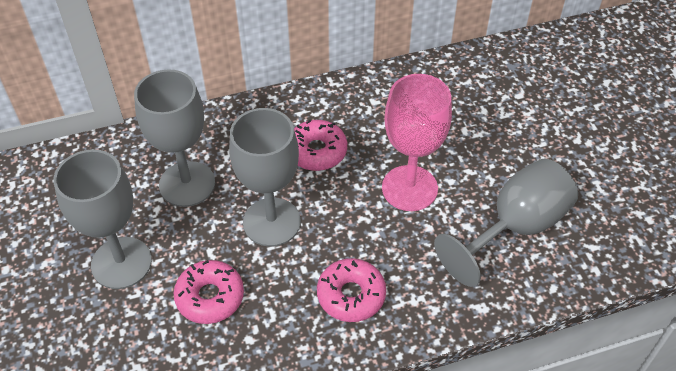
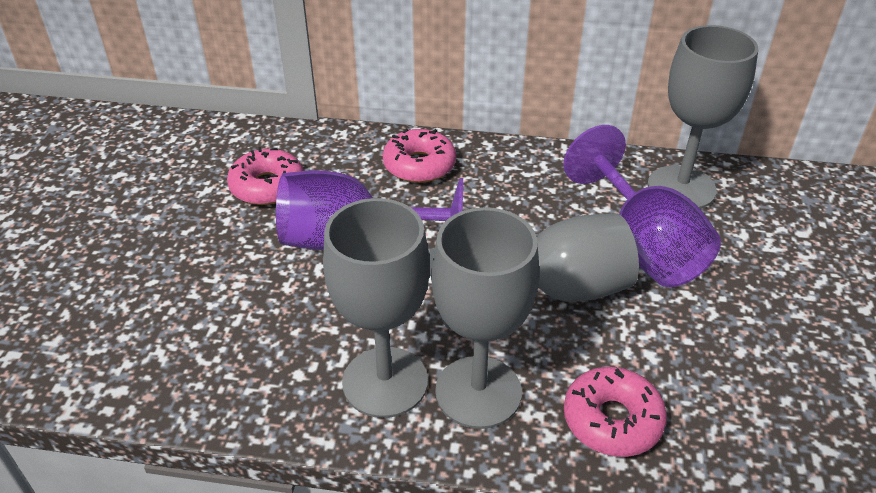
pink goblet: 1 -> 0
purple goblet: 0 -> 2

